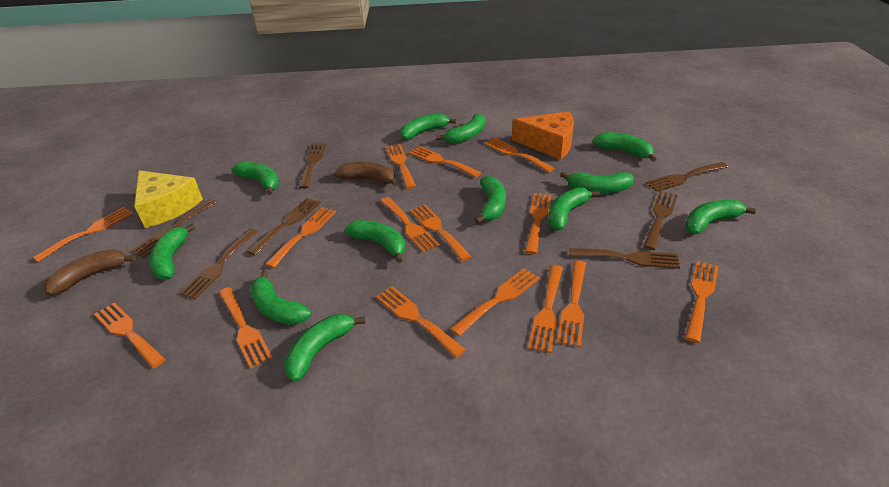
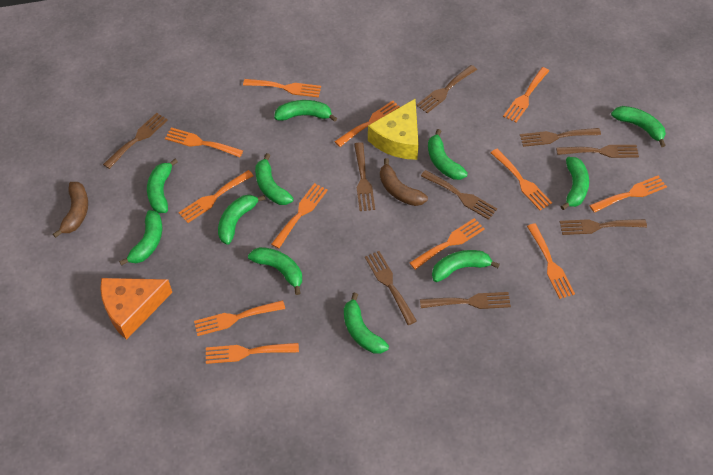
brown fork: 7 -> 9
green banana: 12 -> 11
orange fork: 15 -> 12

